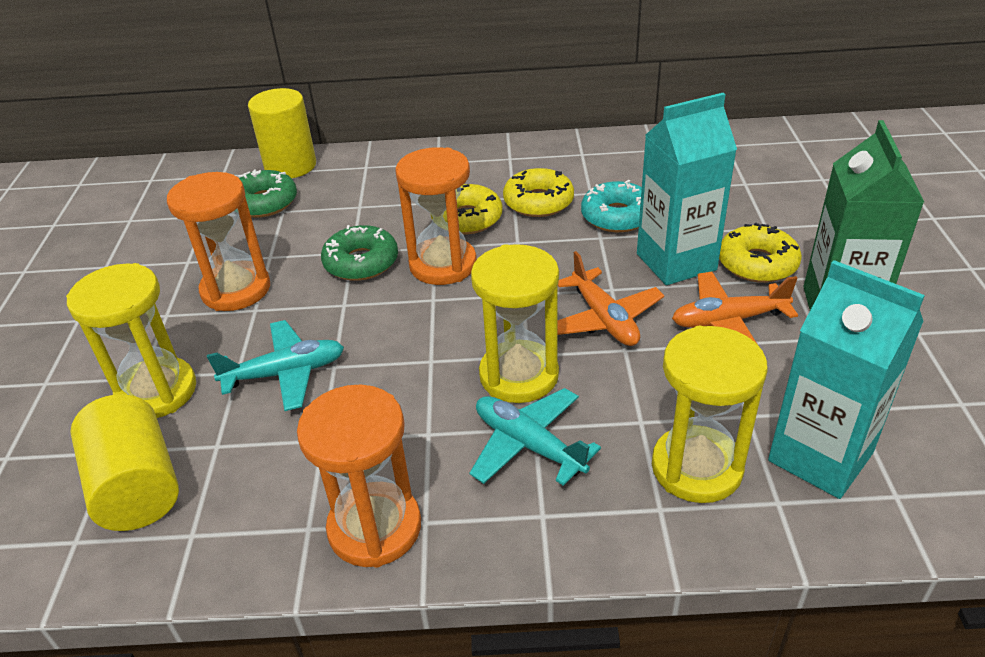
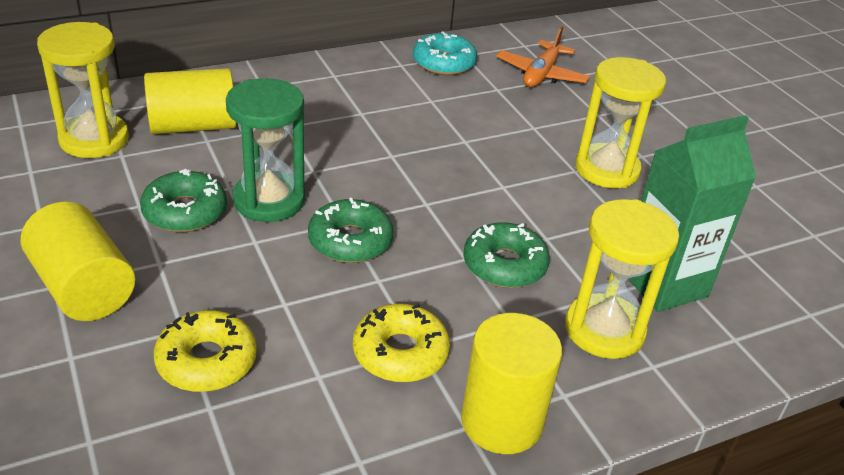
green donut: 2 -> 3
green hourglass: 0 -> 1
orange hourglass: 3 -> 0
orange plane: 2 -> 1
turquoise carton: 2 -> 0
turquoise plane: 2 -> 0
yellow cylinder: 2 -> 3
yellow donut: 3 -> 2

